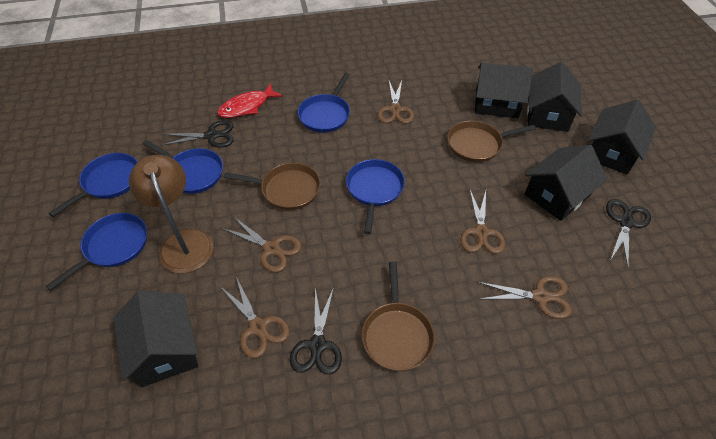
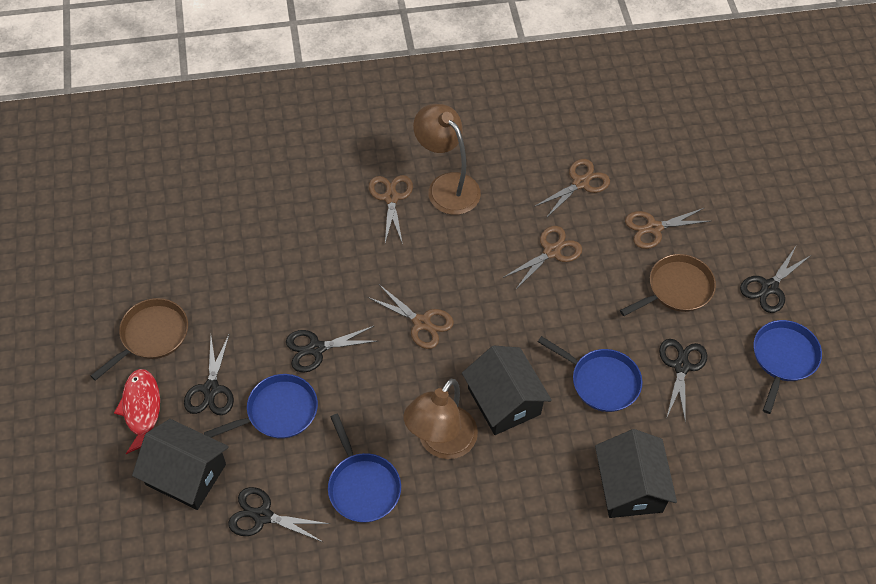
black house: 5 -> 3
black scissors: 3 -> 5
blue pan: 5 -> 4
brown lamp: 1 -> 2
brown pan: 3 -> 2

